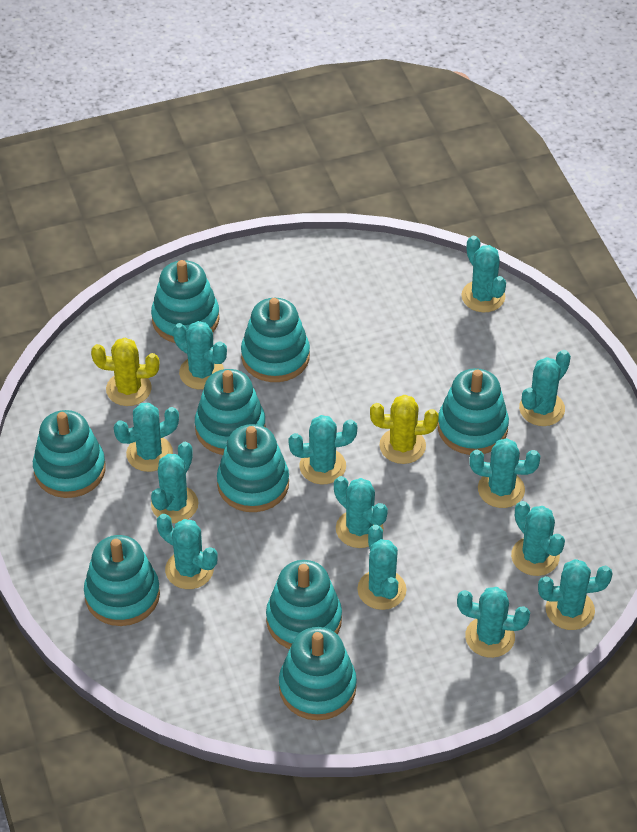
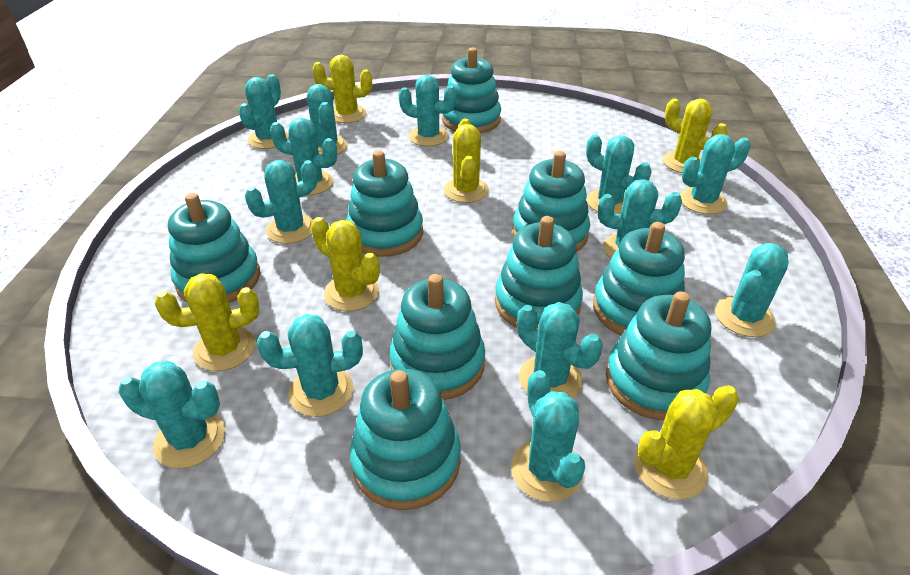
yellow cactus: 2 -> 6

